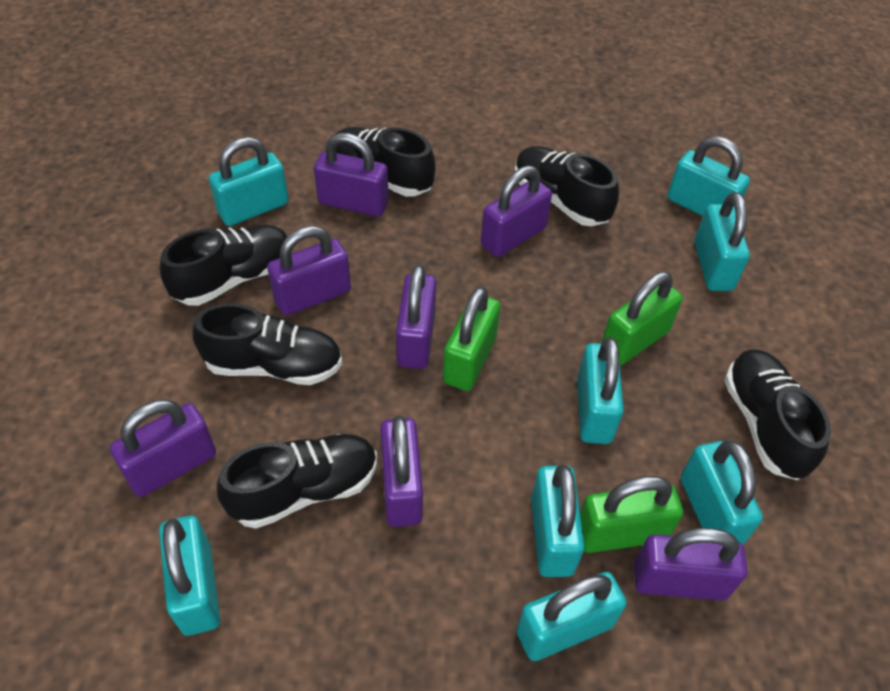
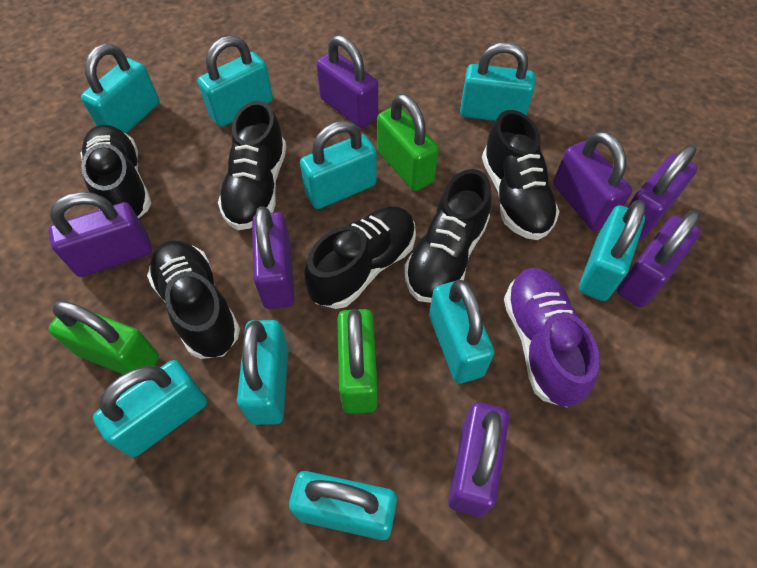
purple shoe: 0 -> 1
turquoise padlock: 8 -> 9

